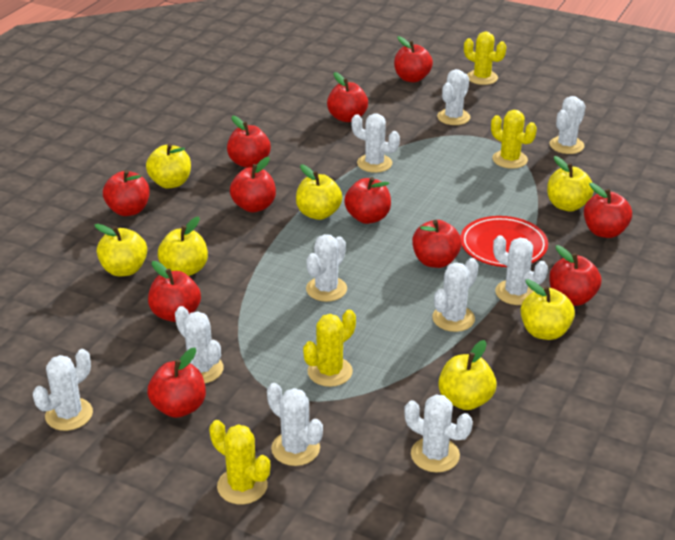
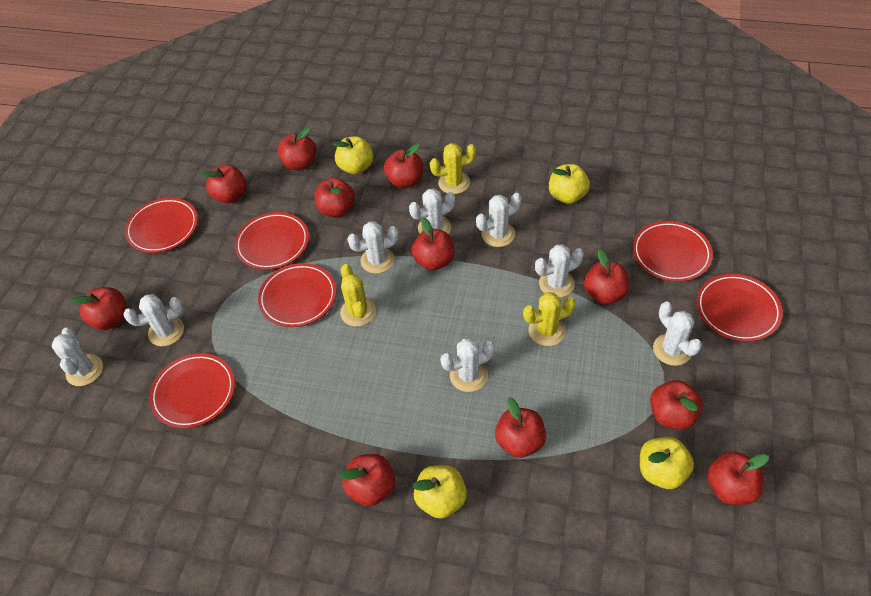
red plate: 1 -> 6
white cactus: 10 -> 8
yellow apple: 7 -> 4
yellow cactus: 4 -> 3

